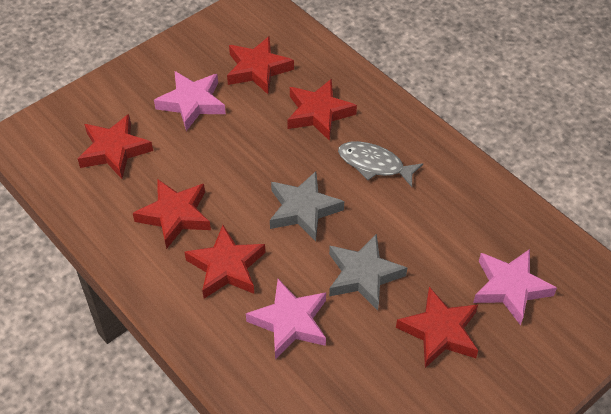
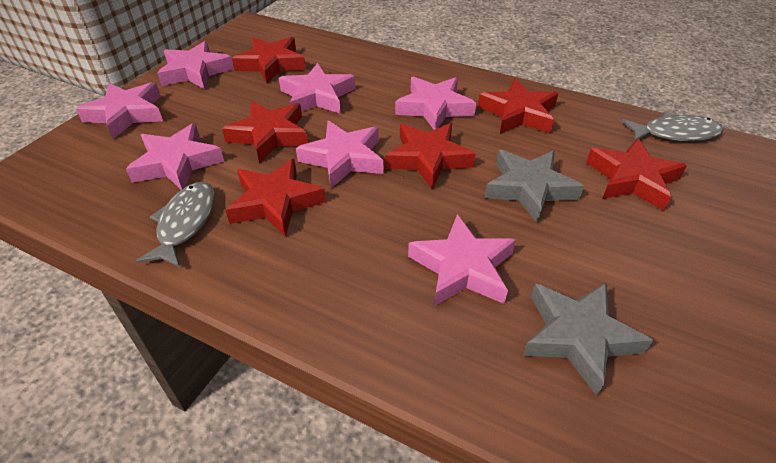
grey fish: 1 -> 2
pink star: 3 -> 7

